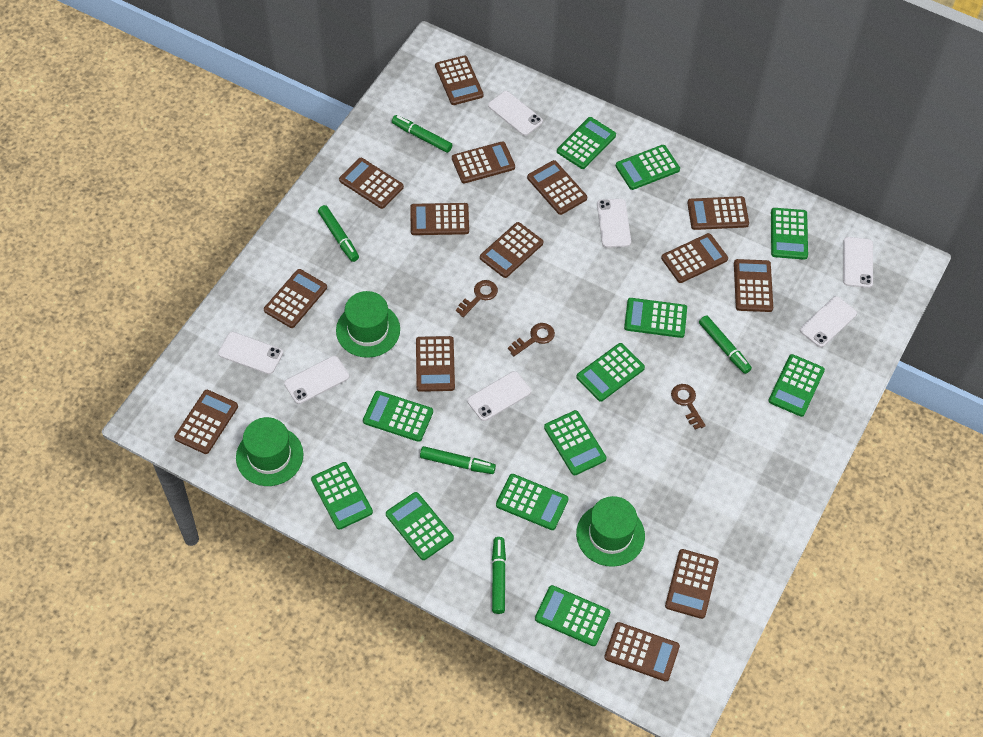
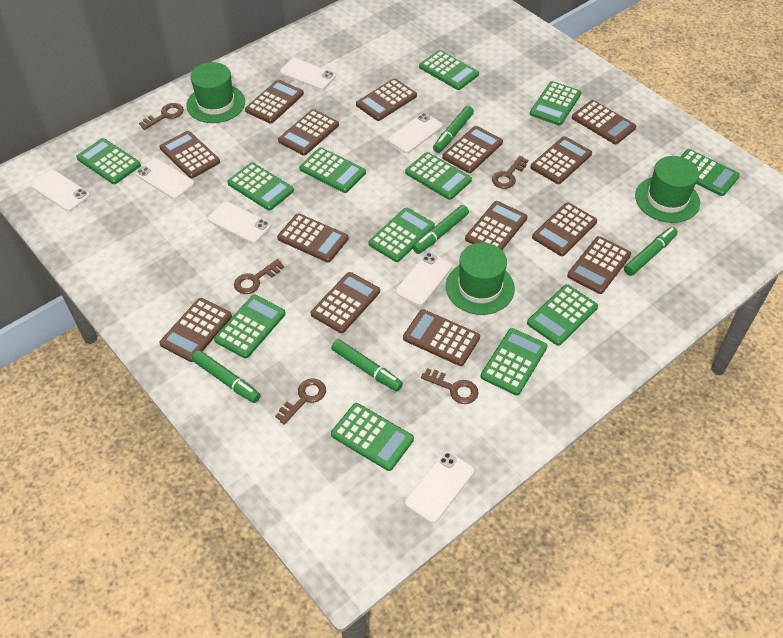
brown key: 3 -> 5

